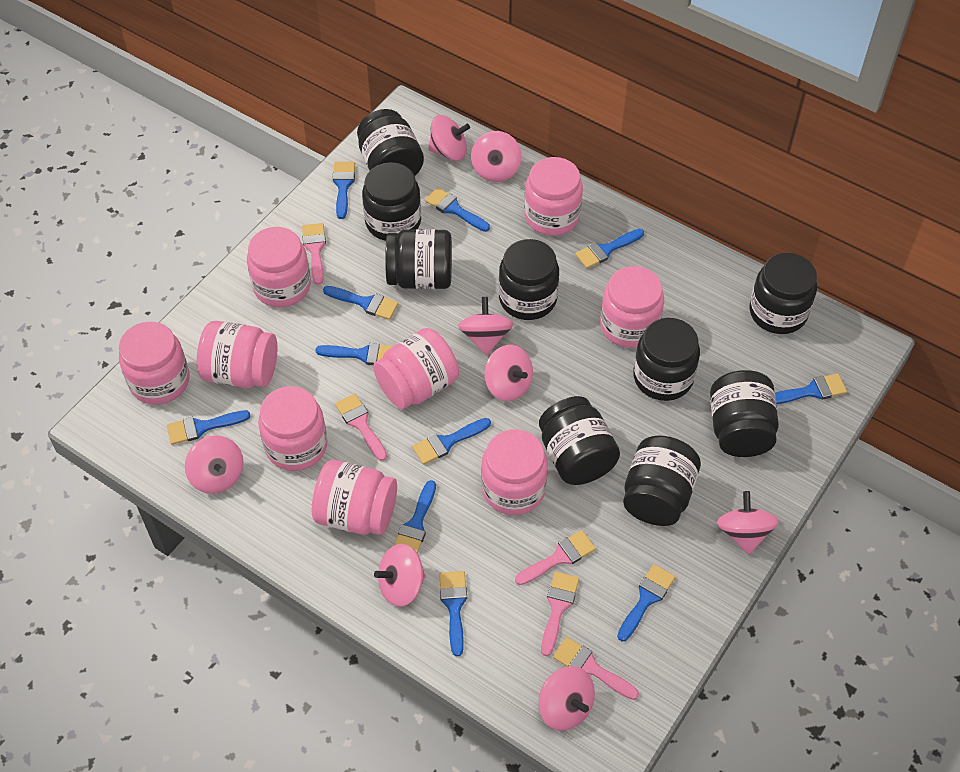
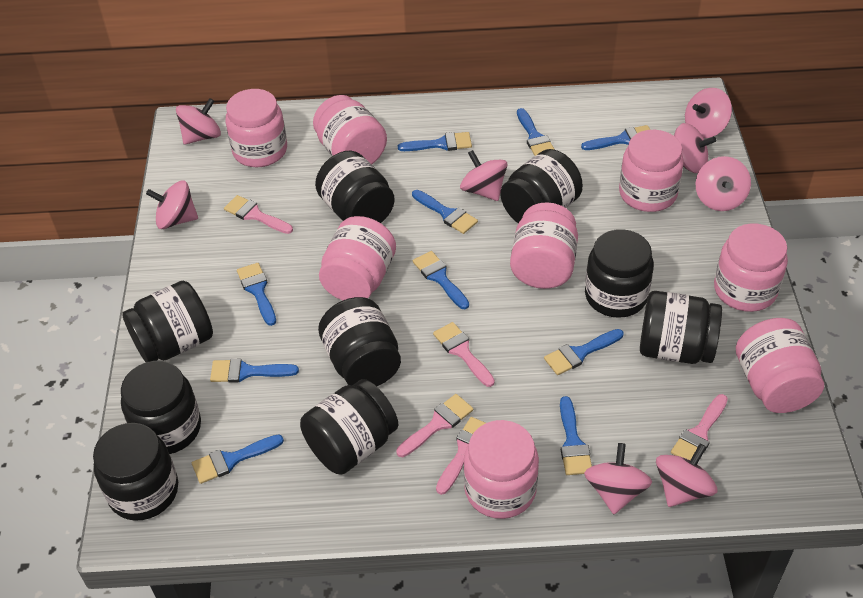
blue brush: 11 -> 10
pink jar: 9 -> 8

